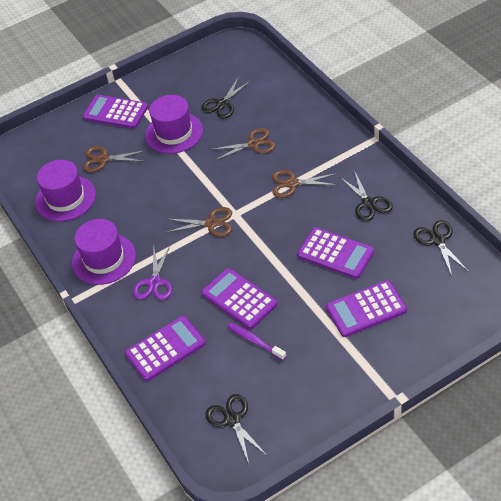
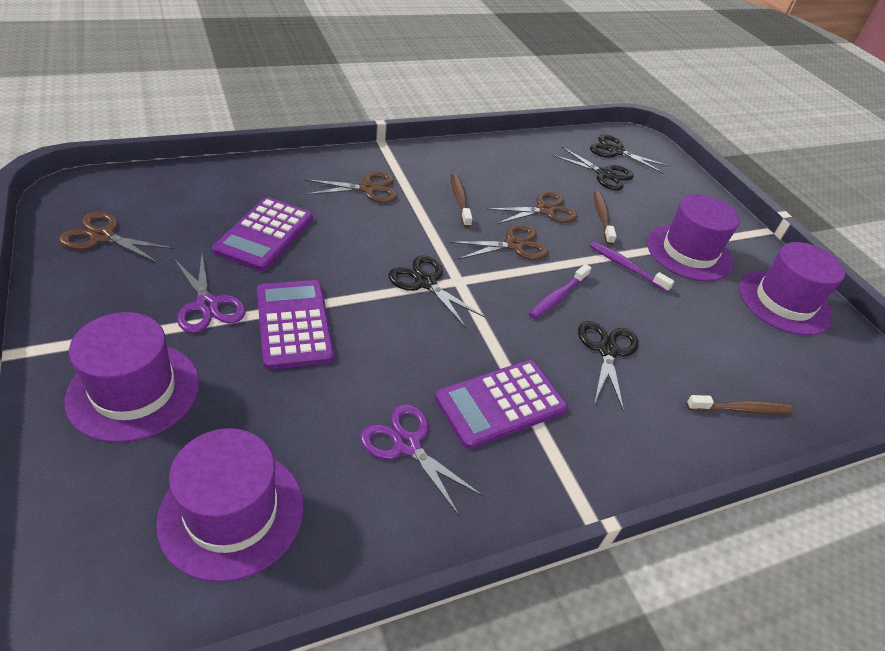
brown toothbrush: 0 -> 3
purple calculator: 5 -> 3
purple hat: 3 -> 4
purple scissors: 1 -> 2
purple toothbrush: 1 -> 2

